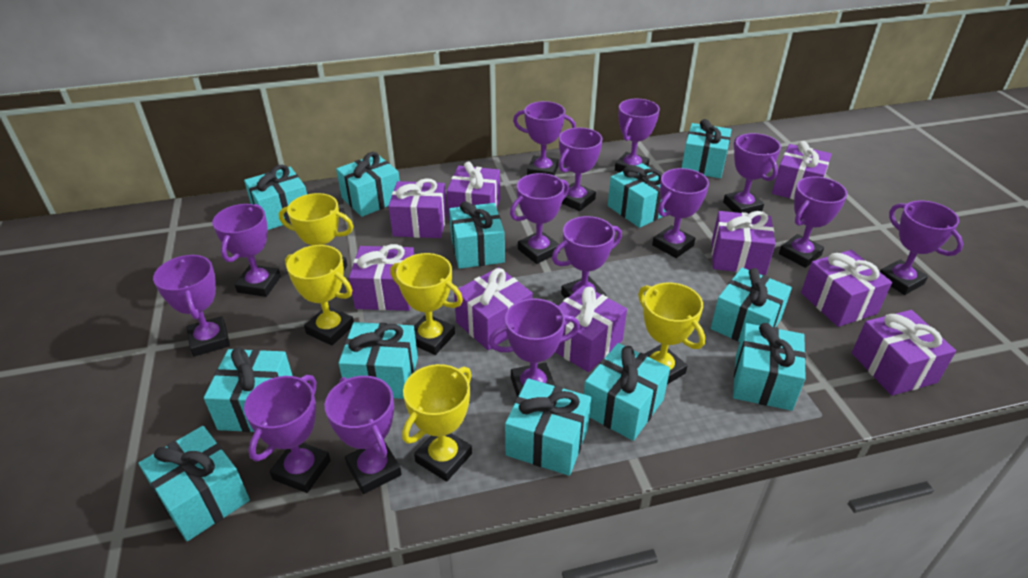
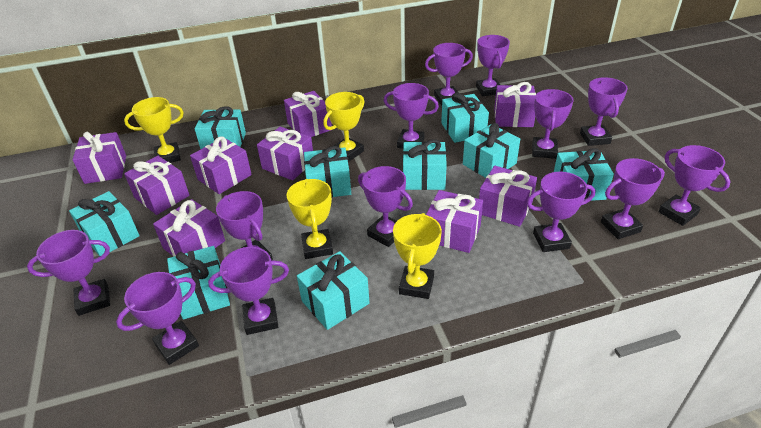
purple trophy: 14 -> 13
turquoise gift: 12 -> 9
yellow trophy: 5 -> 4

